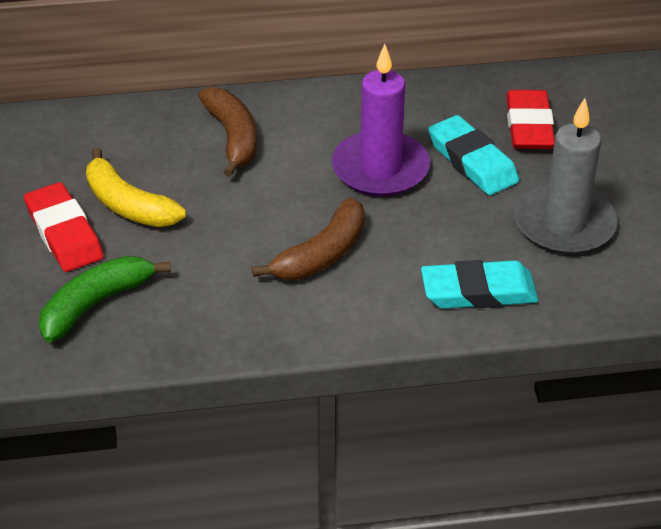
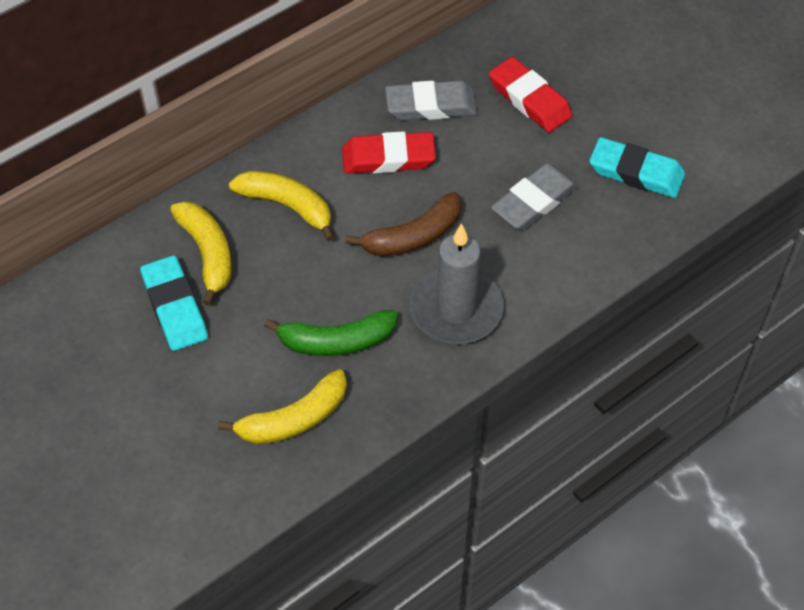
brown banana: 2 -> 1
grey eraser: 0 -> 2
purple candle: 1 -> 0
yellow banana: 1 -> 3

